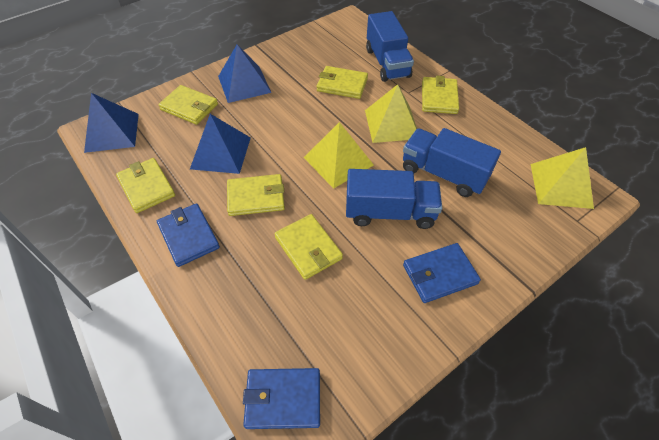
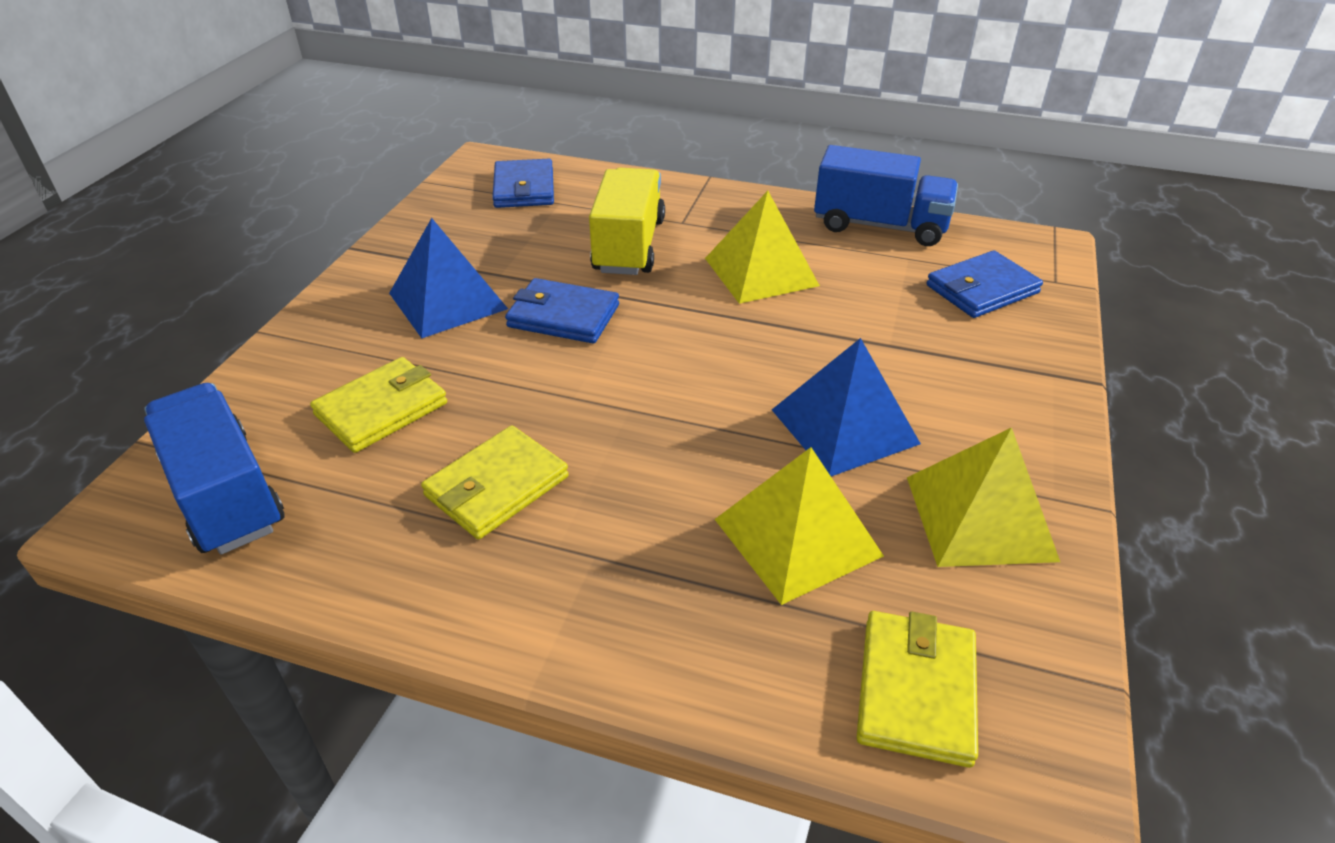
blue pyramid: 3 -> 2
blue truck: 3 -> 2
yellow truck: 0 -> 1
yellow wallet: 6 -> 3

